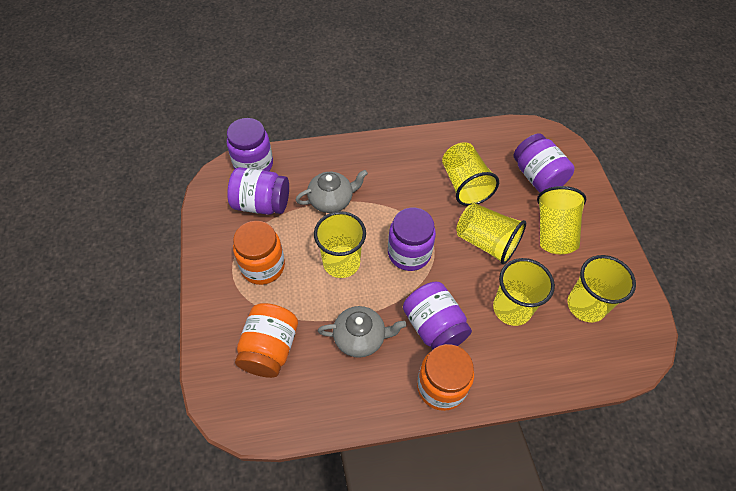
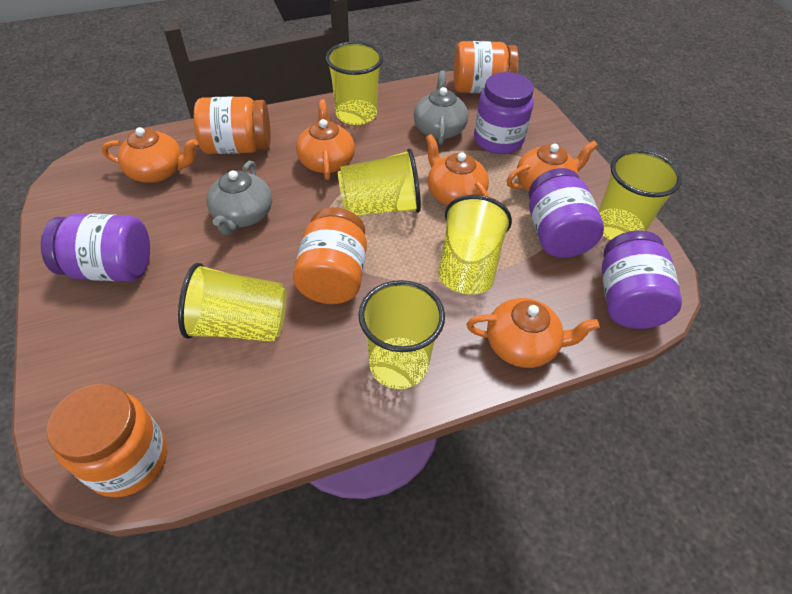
orange jar: 3 -> 4
orange teapot: 0 -> 5
purple jar: 5 -> 4

